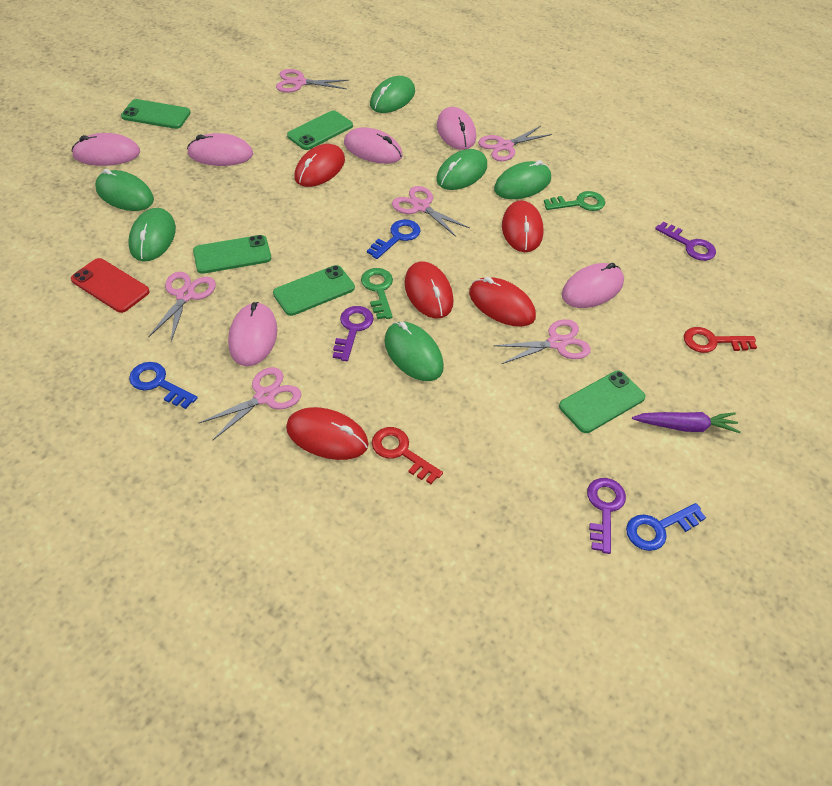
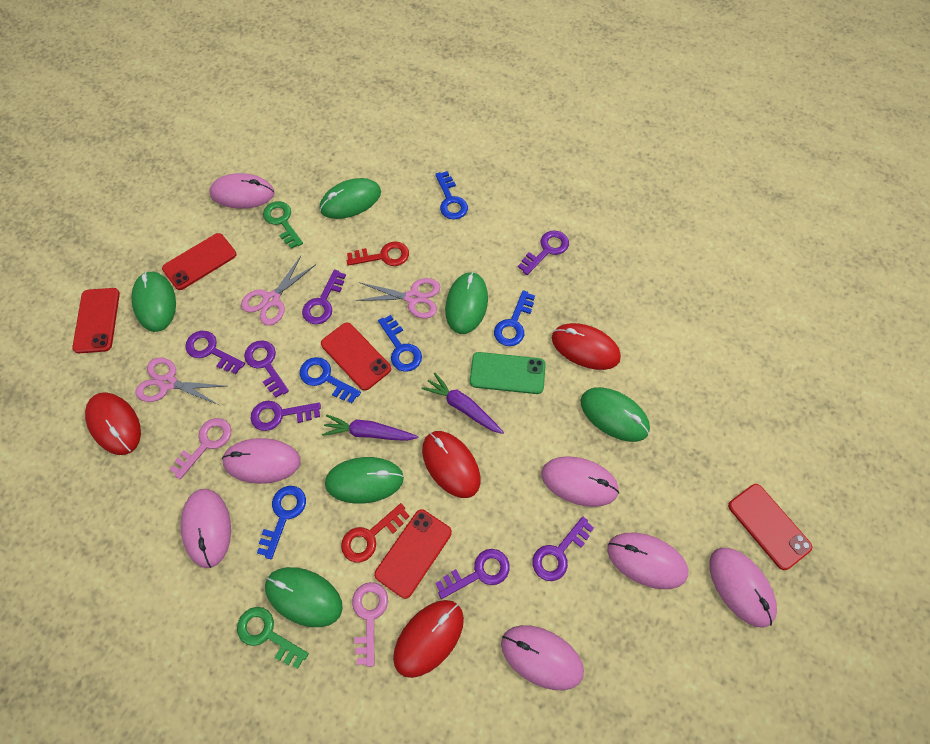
blue key: 3 -> 5
green phone: 5 -> 1
pink key: 0 -> 2
pink mouse: 6 -> 7
pink scissors: 6 -> 3
purple carrot: 1 -> 2
purple key: 3 -> 7
red mouse: 5 -> 4
red phone: 1 -> 5

